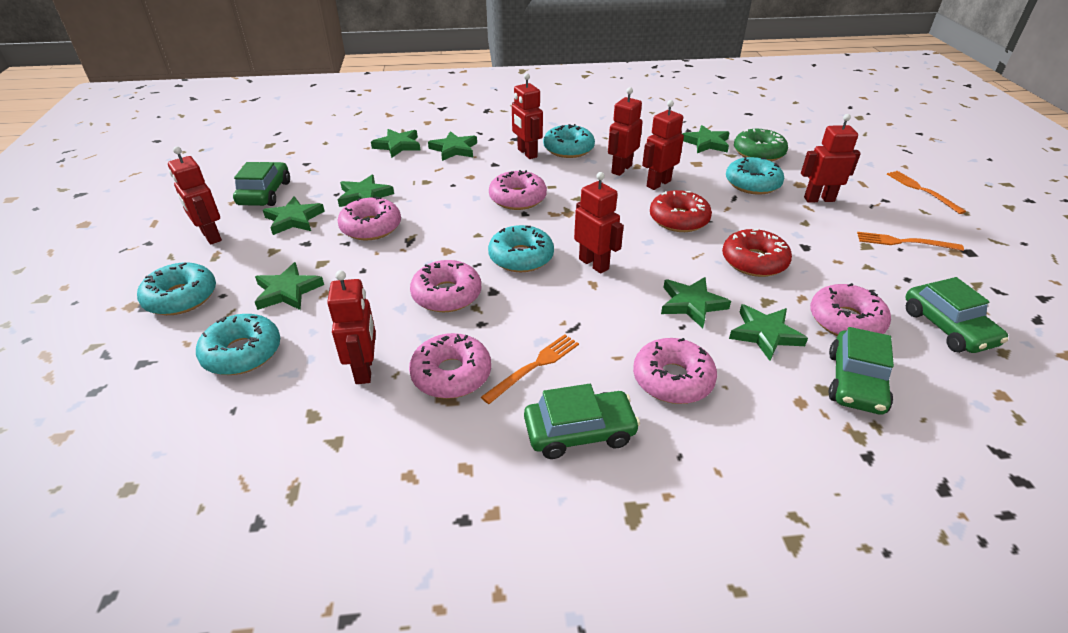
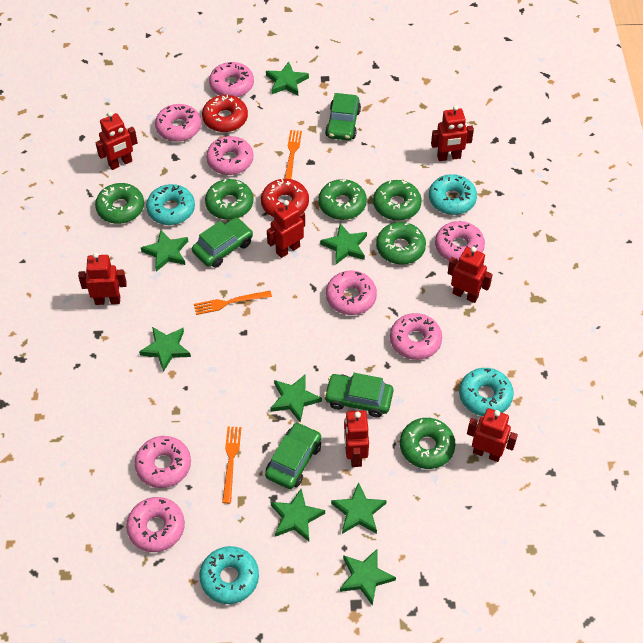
green donut: 1 -> 6
pink donut: 6 -> 8
turquoise donut: 5 -> 4

